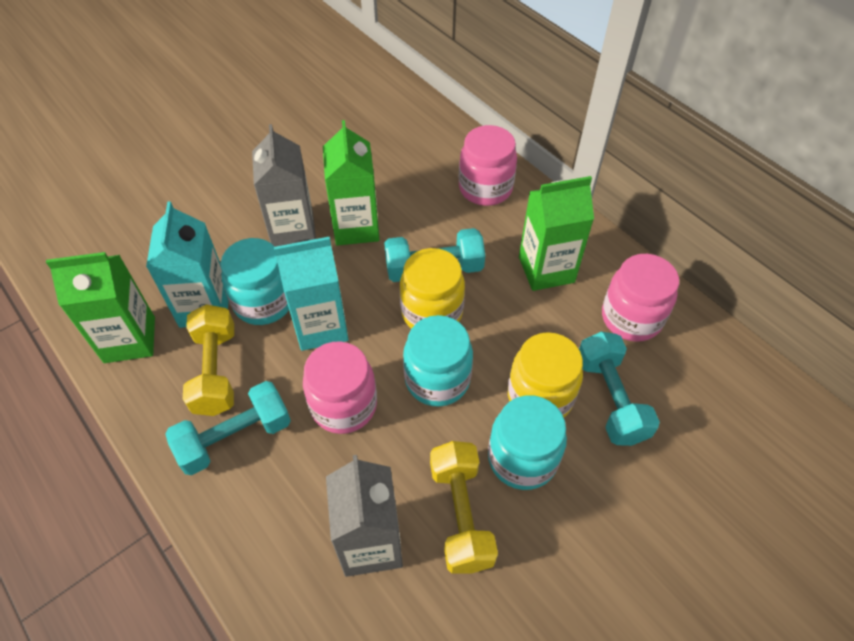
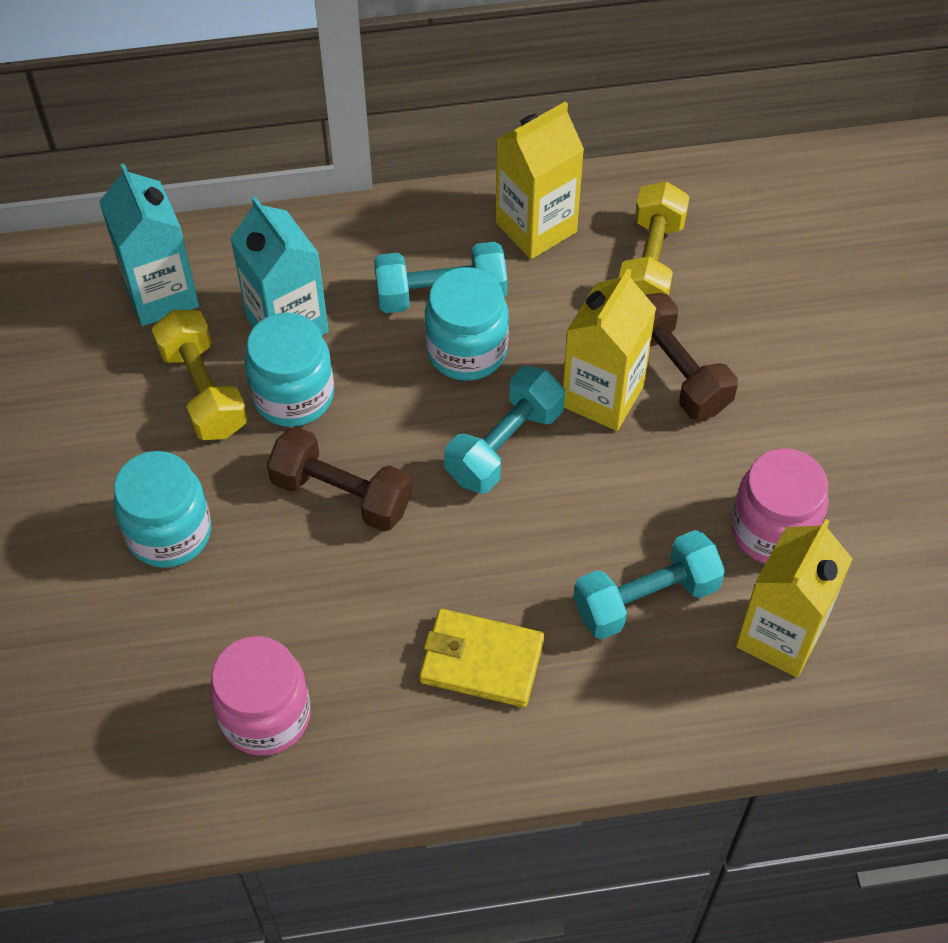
brown dumbbell: 0 -> 2
green carton: 3 -> 0
grey carton: 2 -> 0
pink jar: 3 -> 2
yellow carton: 0 -> 3
yellow jar: 2 -> 0
yellow wallet: 0 -> 1

